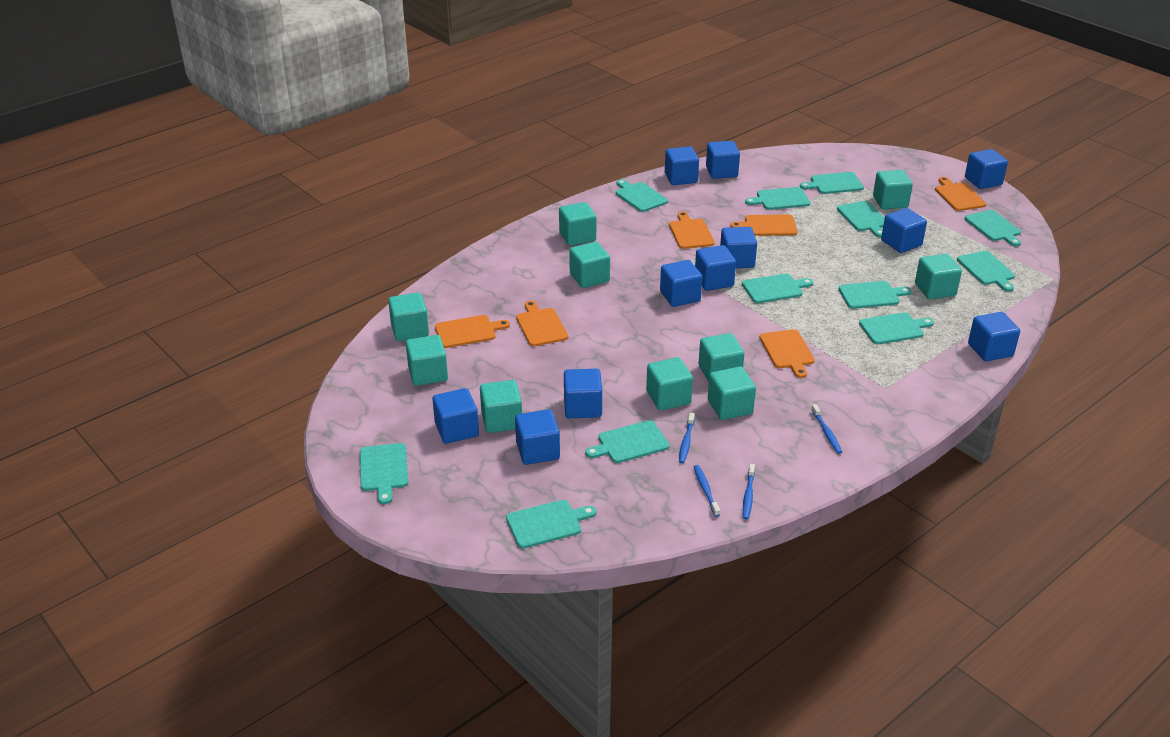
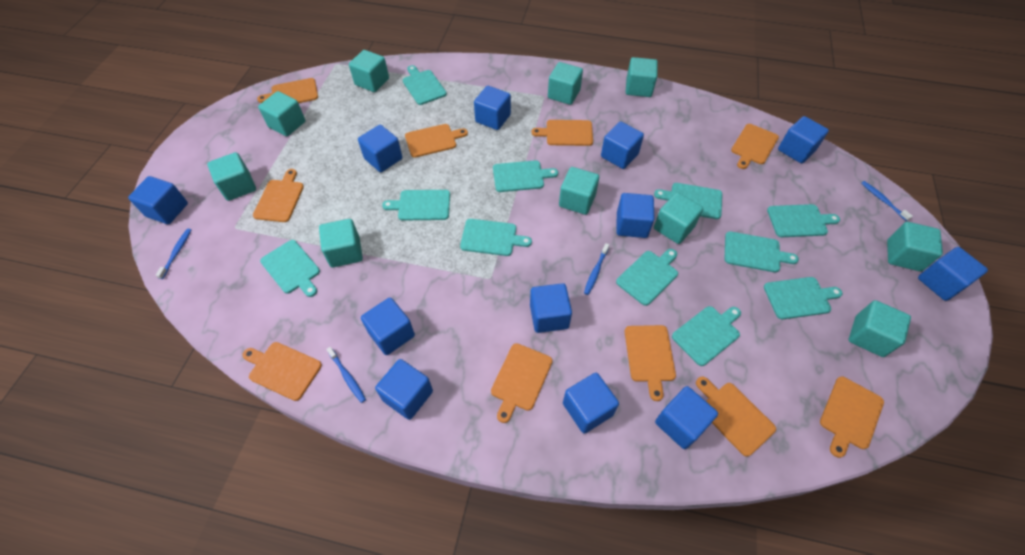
blue cube: 11 -> 12
orange cutting board: 6 -> 10
turquoise cutting board: 12 -> 11

